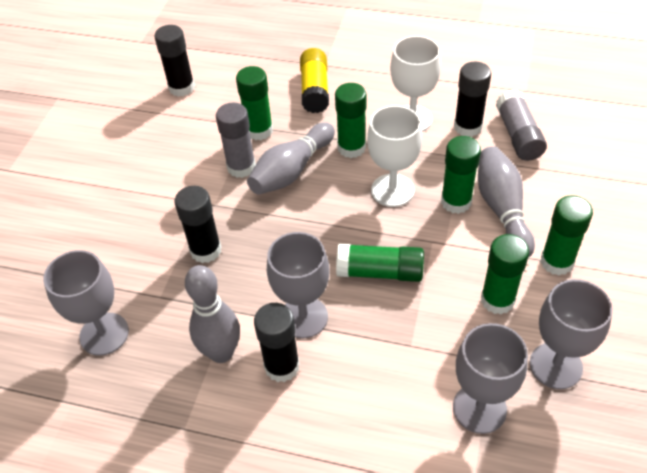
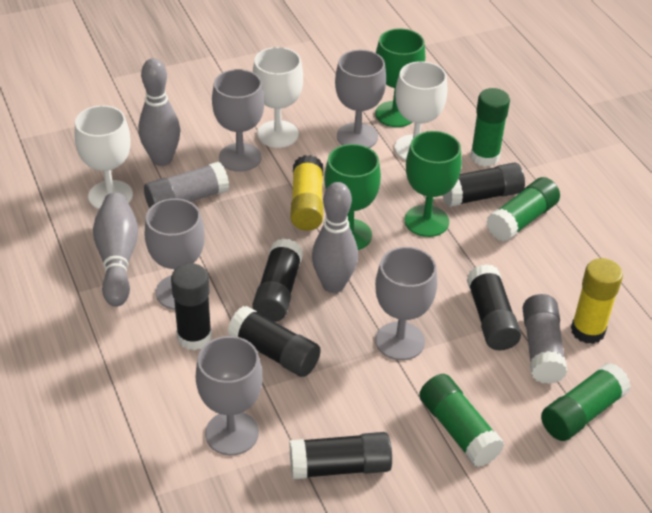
black glue stick: 4 -> 6
green glue stick: 6 -> 4
green goblet: 0 -> 3
grey goblet: 4 -> 5
white goblet: 2 -> 3
yellow glue stick: 1 -> 2

